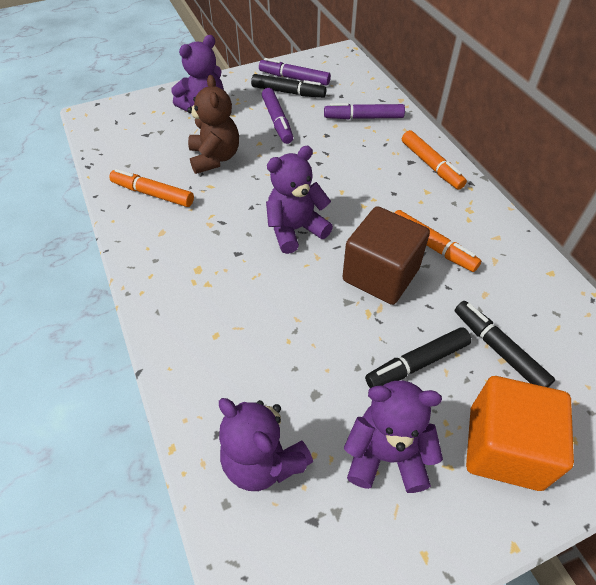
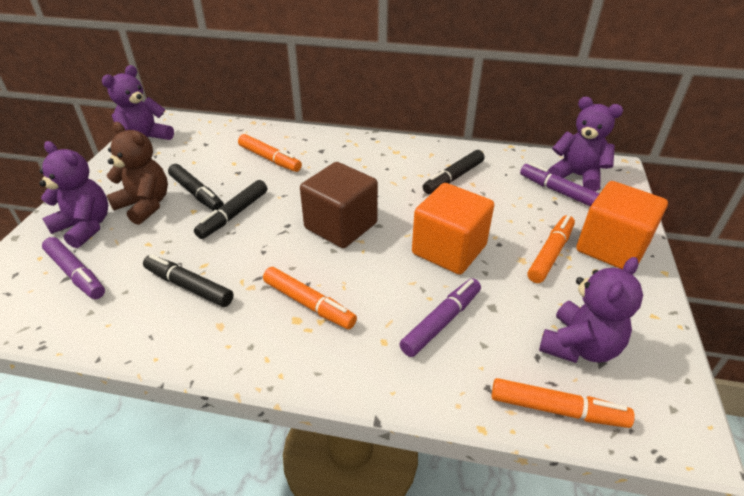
black marker: 3 -> 4
orange cube: 1 -> 2
orange marker: 3 -> 4

